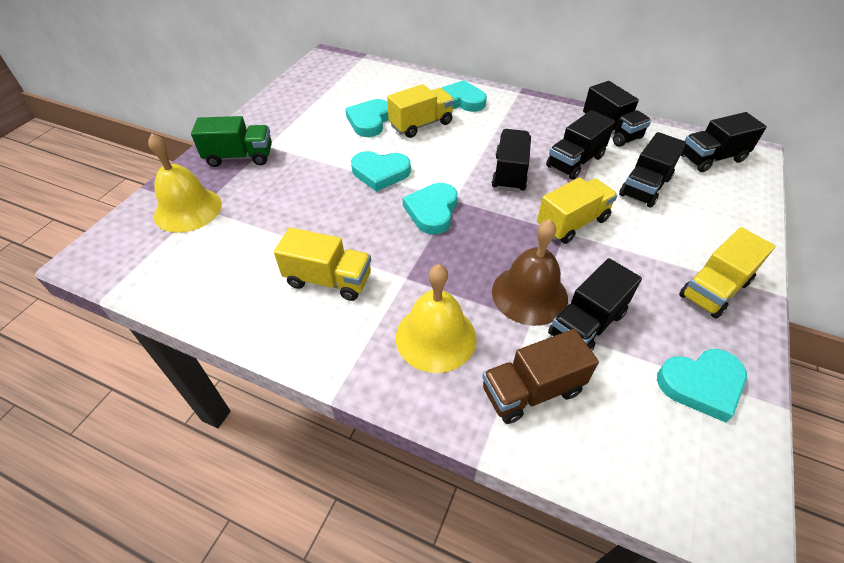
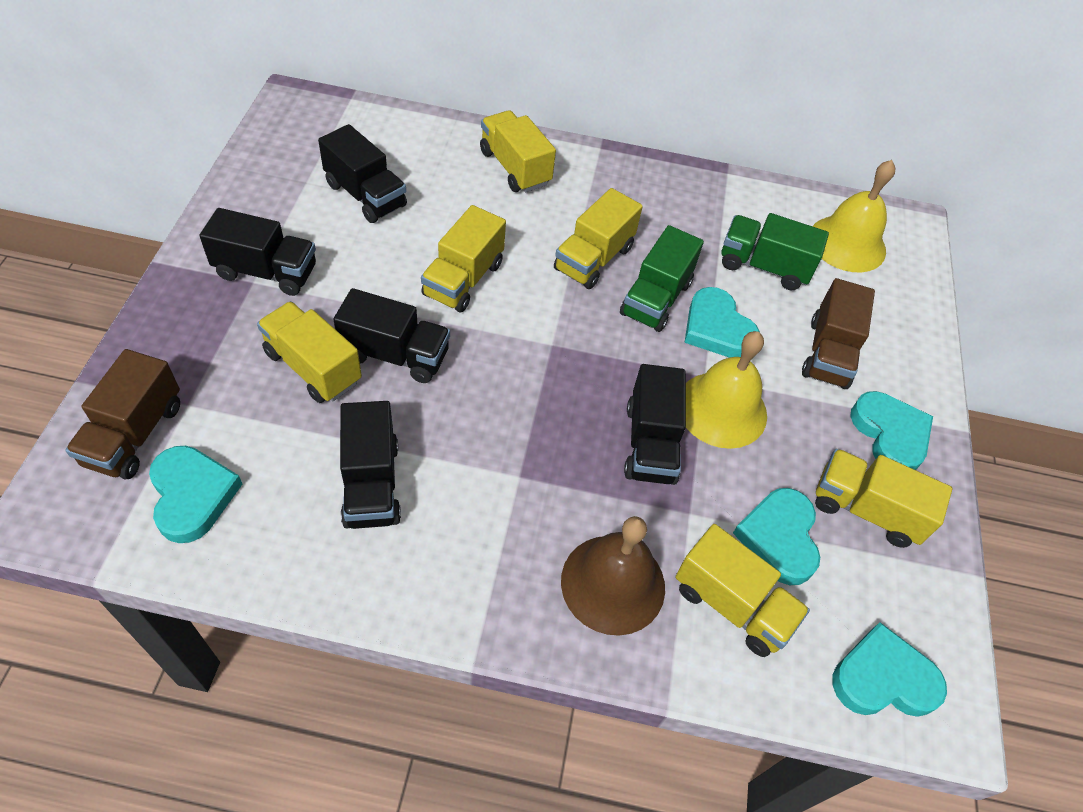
black truck: 6 -> 5
brown truck: 1 -> 2
green truck: 1 -> 2
yellow truck: 4 -> 6

